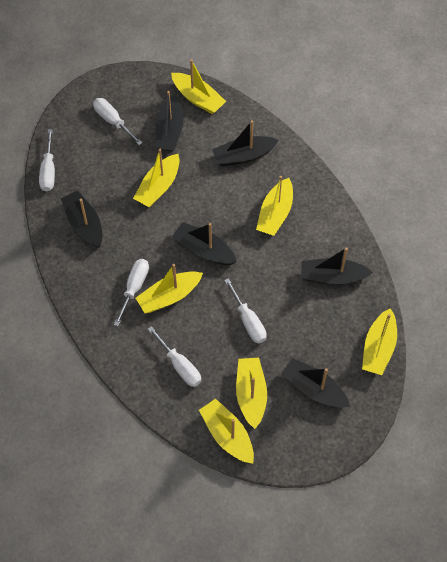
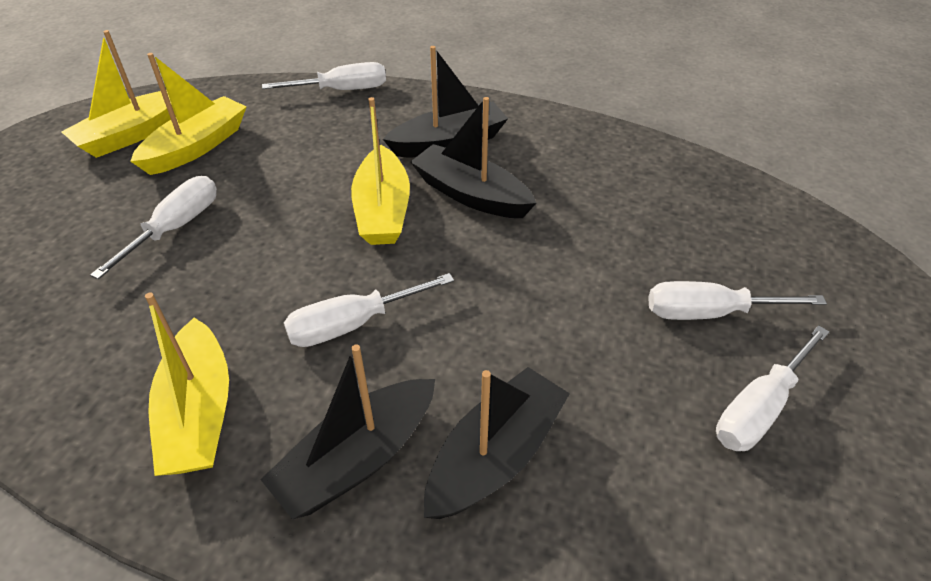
black boat: 6 -> 4
yellow boat: 7 -> 4

